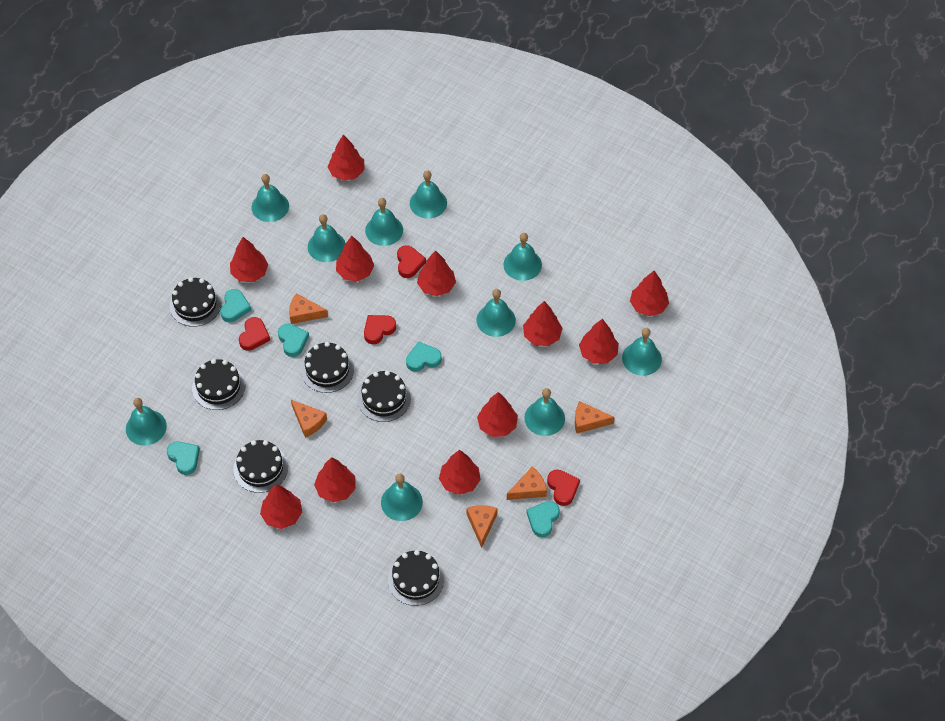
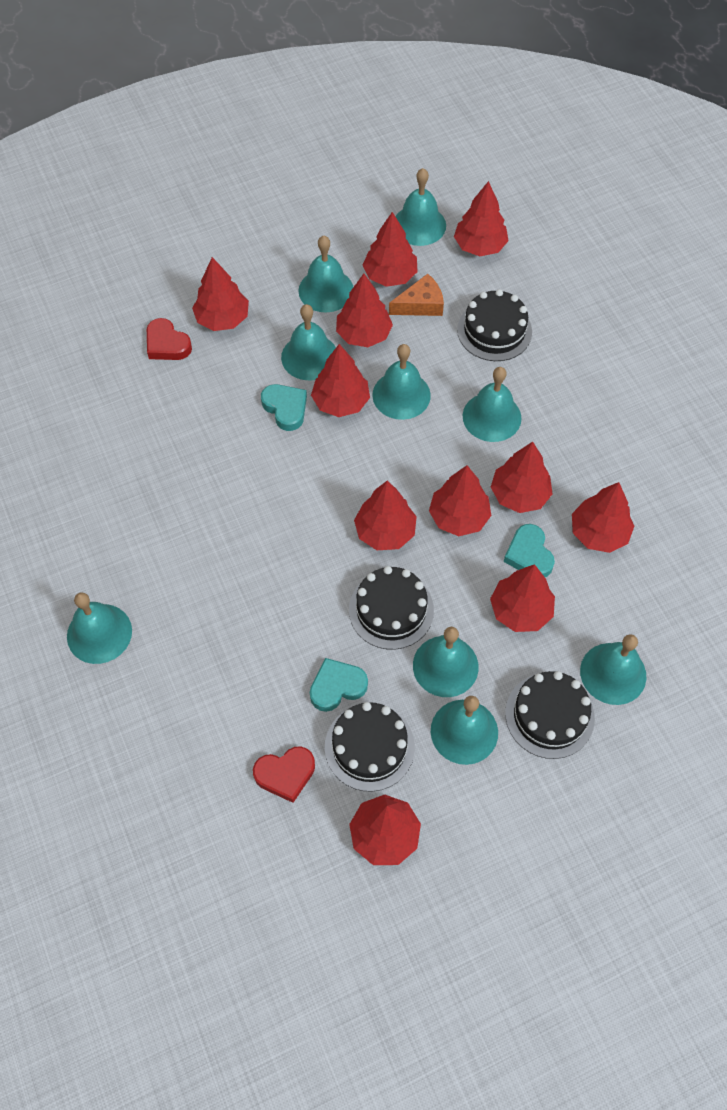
black cake: 6 -> 4
orange cheese: 5 -> 1
red heart: 4 -> 2
turquoise bell: 10 -> 9
turquoise heart: 5 -> 3

